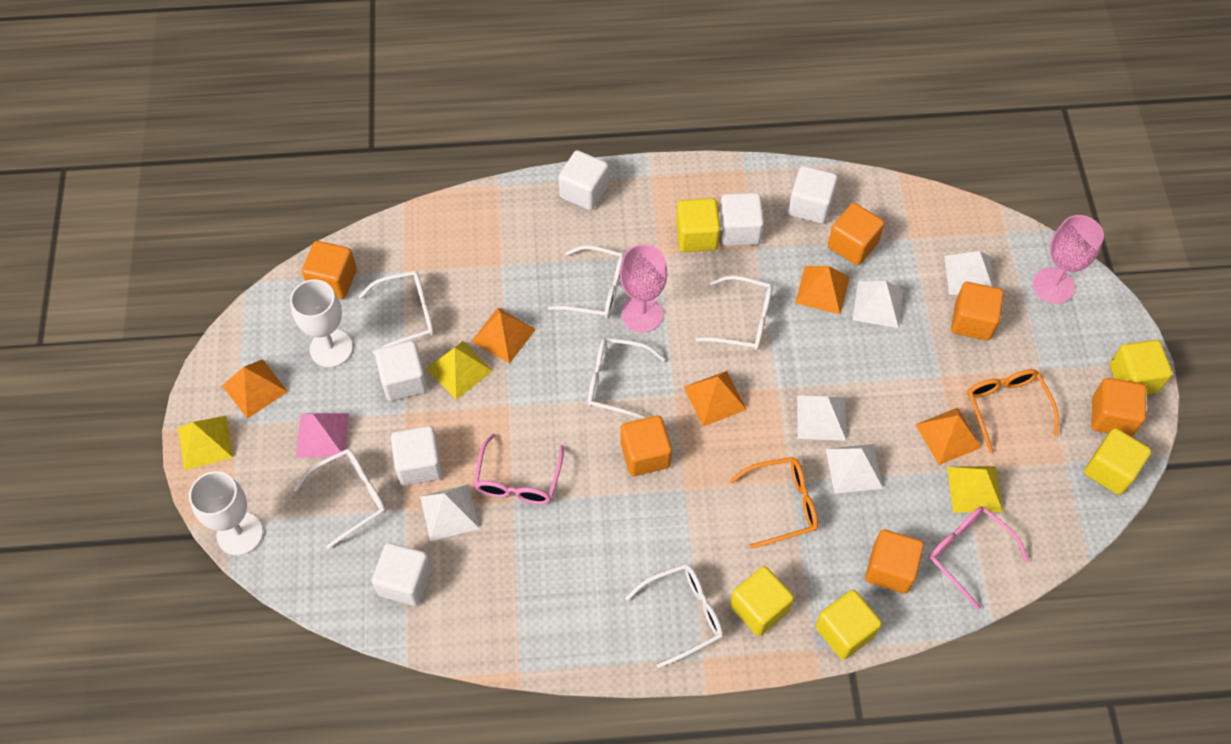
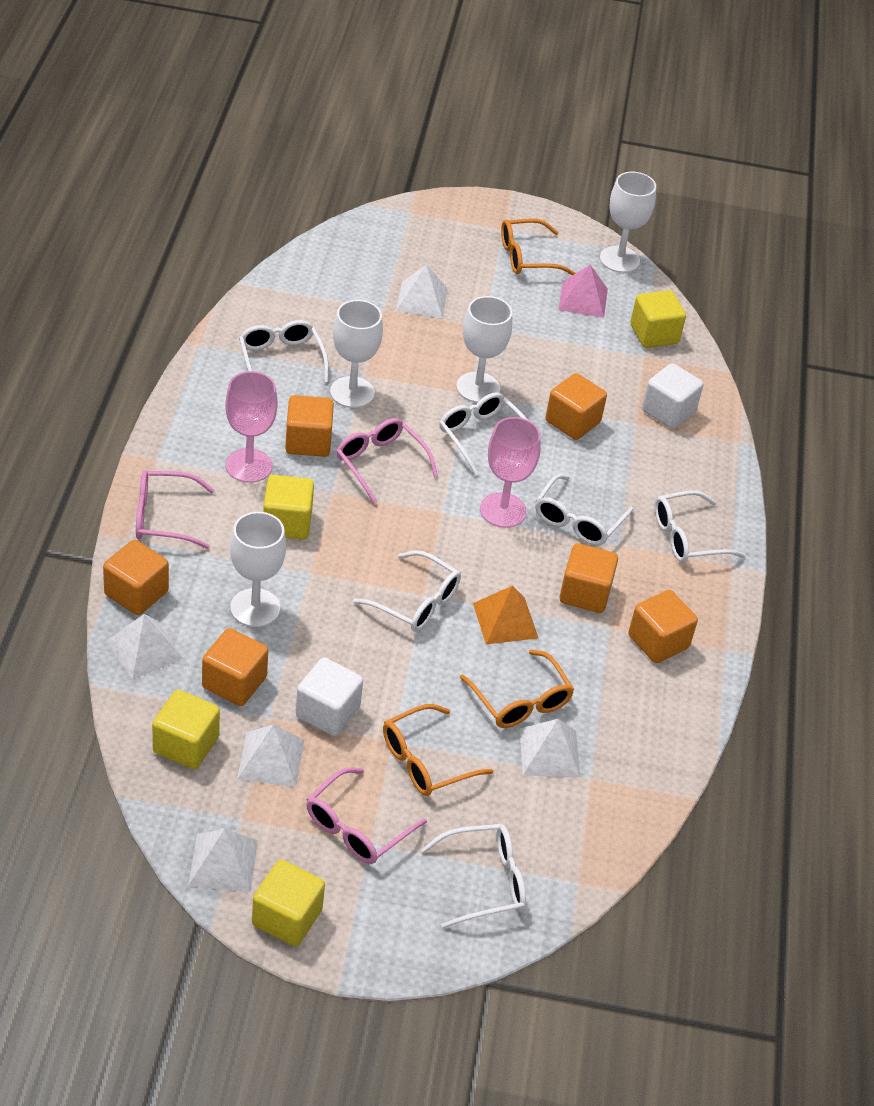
orange glasses: 2 -> 3
orange pyramid: 5 -> 1
pink glasses: 2 -> 3
white cube: 6 -> 2
white goblet: 2 -> 4
yellow cube: 5 -> 4
yellow pyramid: 3 -> 0

